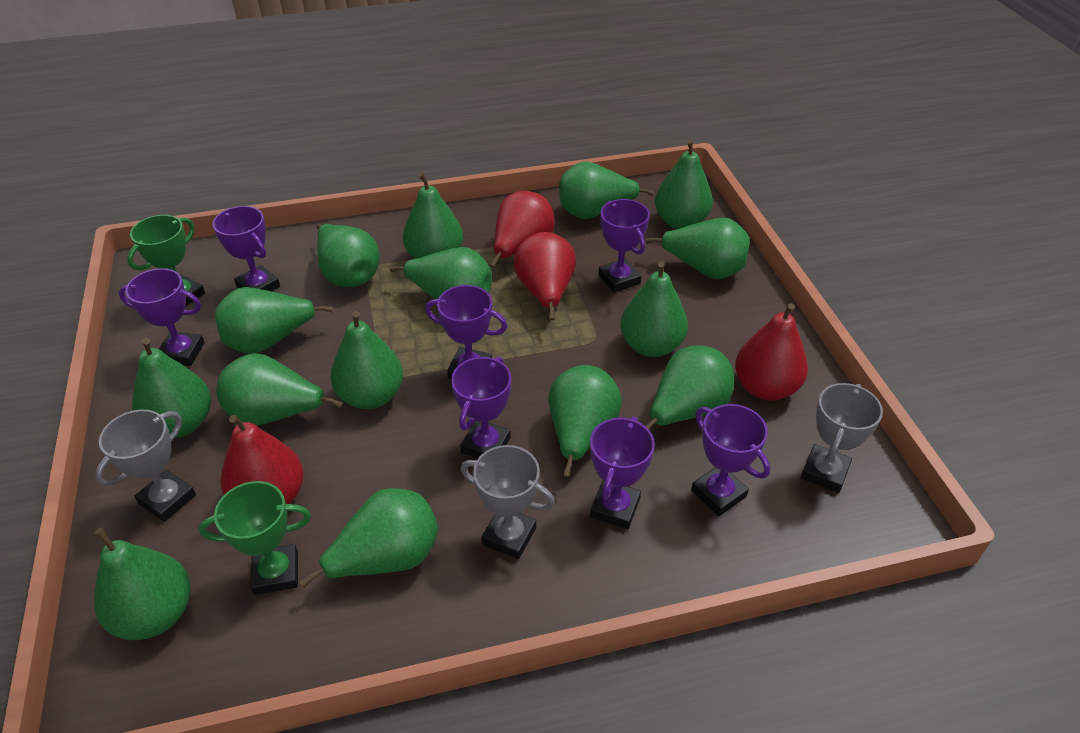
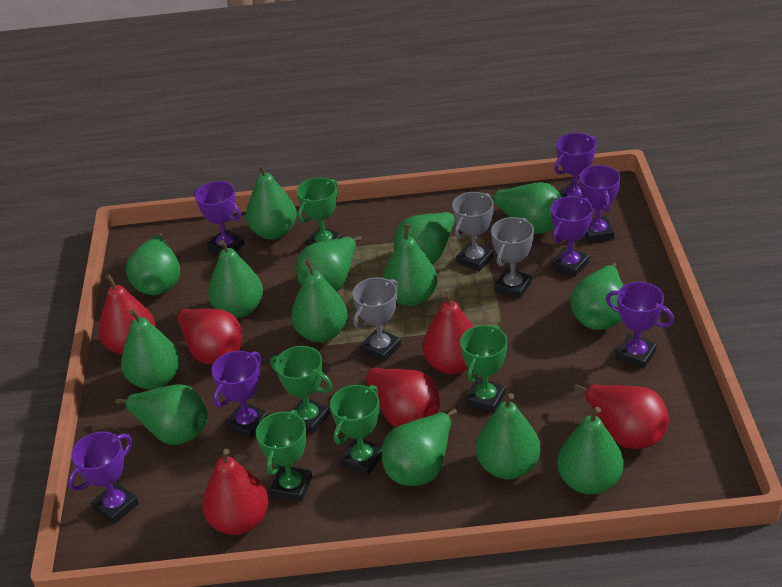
green pear: 15 -> 14
green trophy: 2 -> 5
red pear: 4 -> 6

